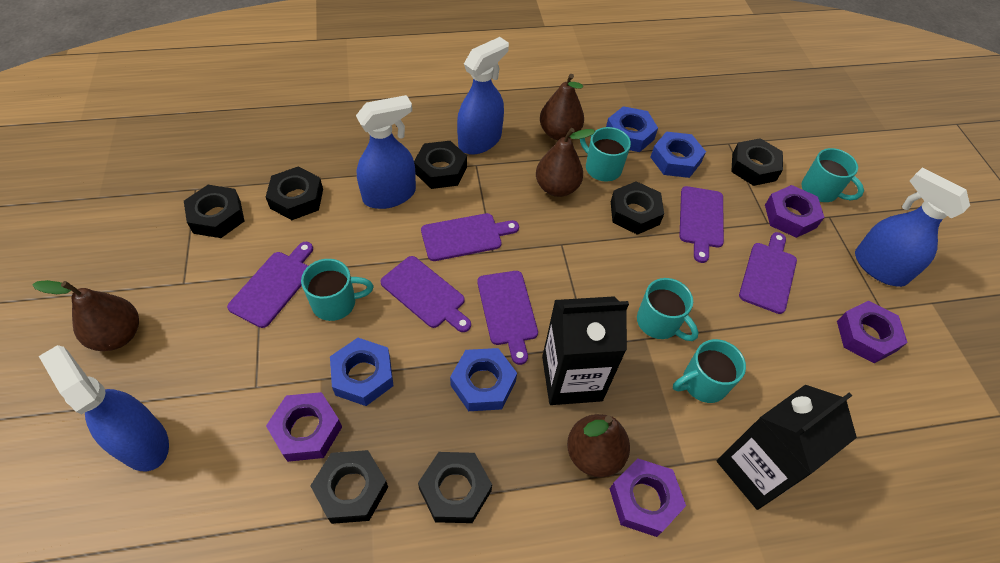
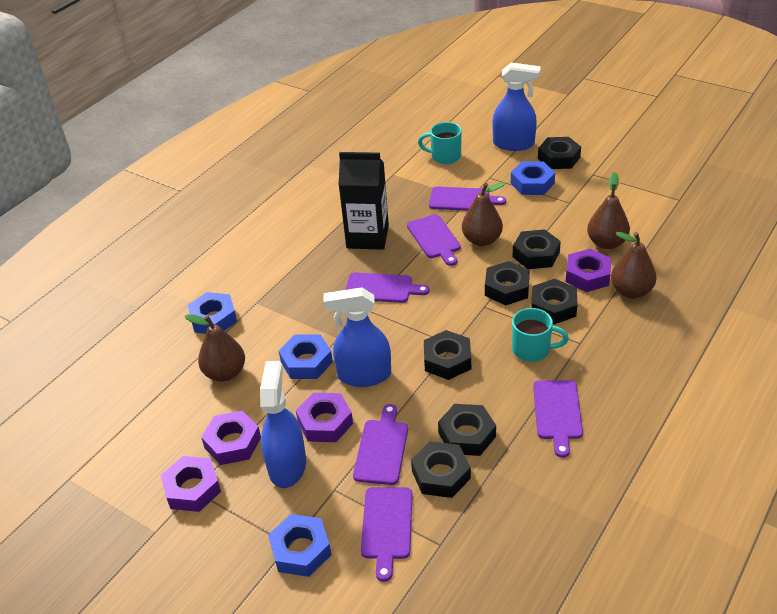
black carton: 2 -> 1
blue spray bottle: 4 -> 3
turquoise mug: 5 -> 2

